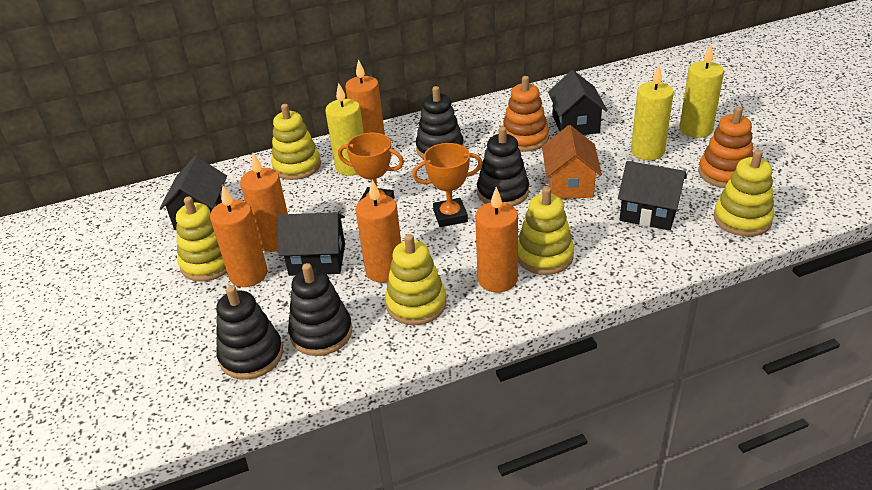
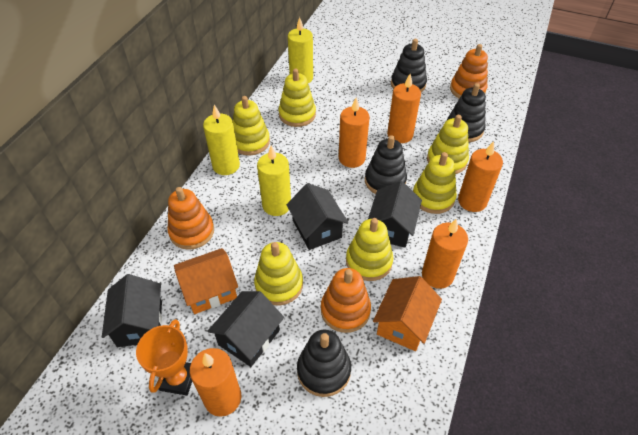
orange house: 1 -> 2
orange stacking toy: 2 -> 3
orange trophy: 2 -> 1
yellow stacking toy: 5 -> 6

